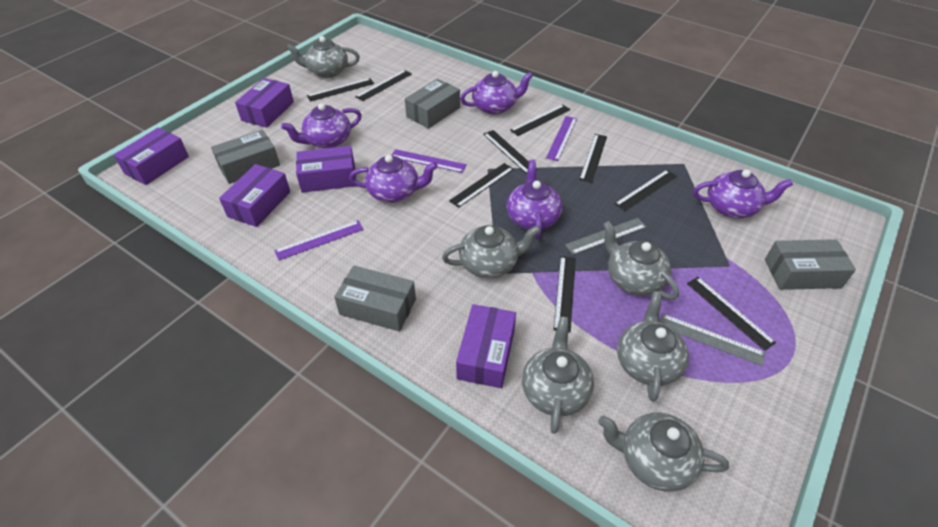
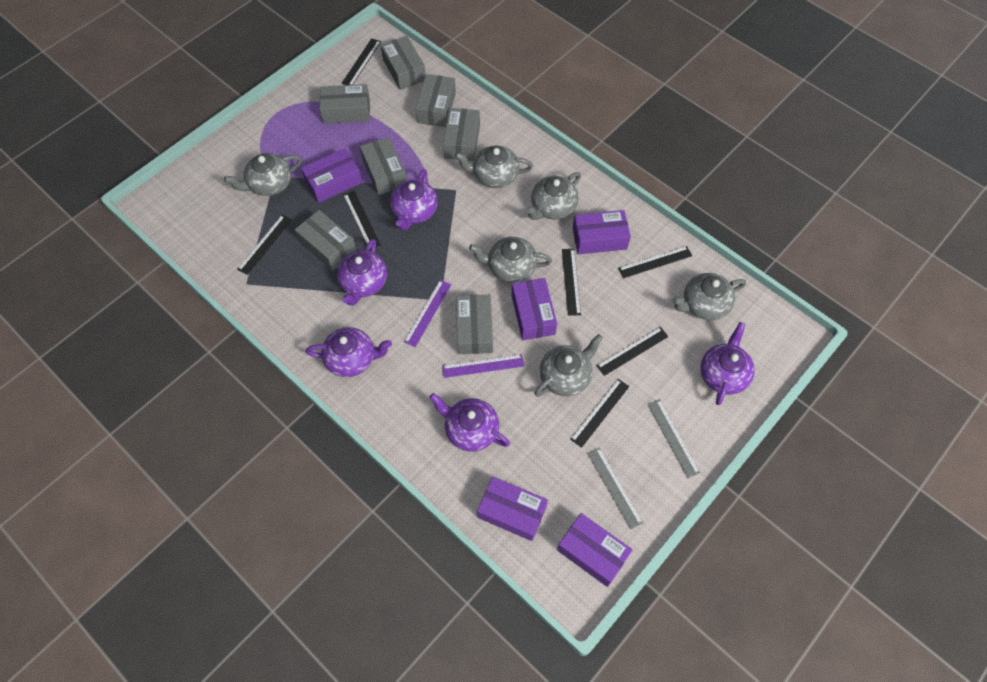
black ruler: 9 -> 7
grey box: 4 -> 7
purple ruler: 3 -> 2

